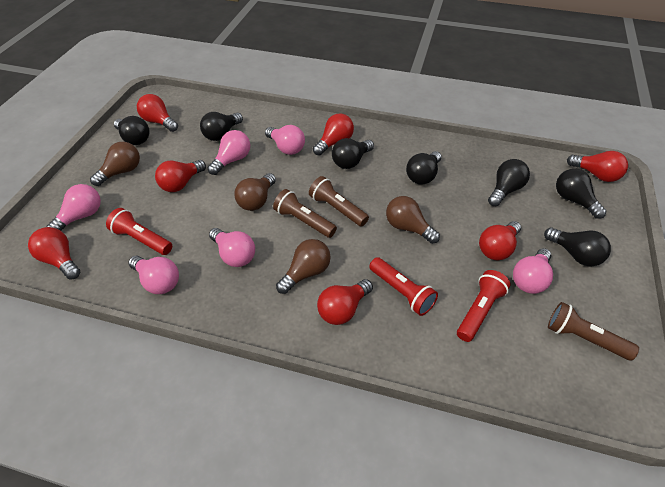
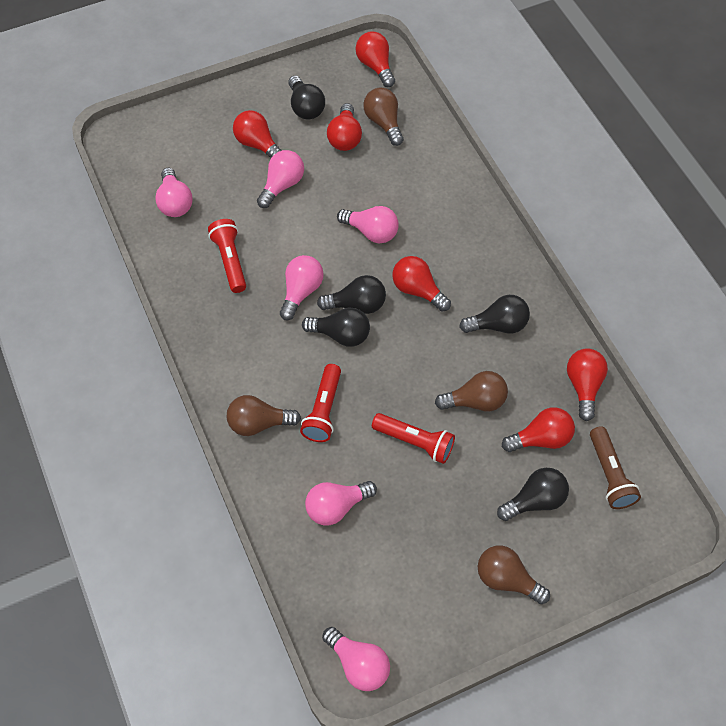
black light bulb: 7 -> 5
brown flashlight: 3 -> 1
red light bulb: 7 -> 6

